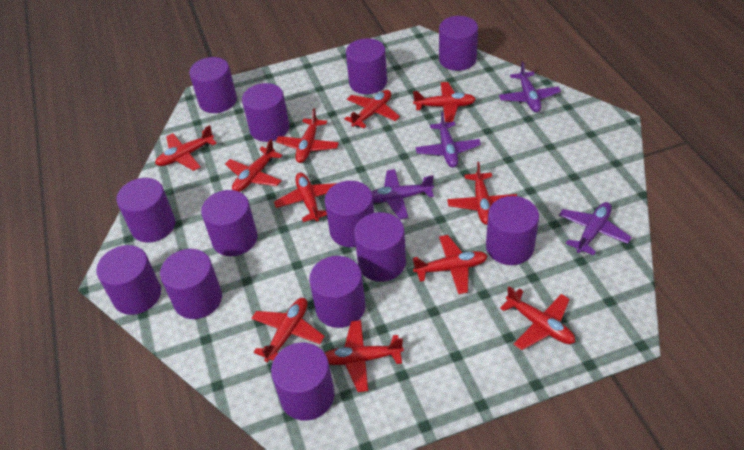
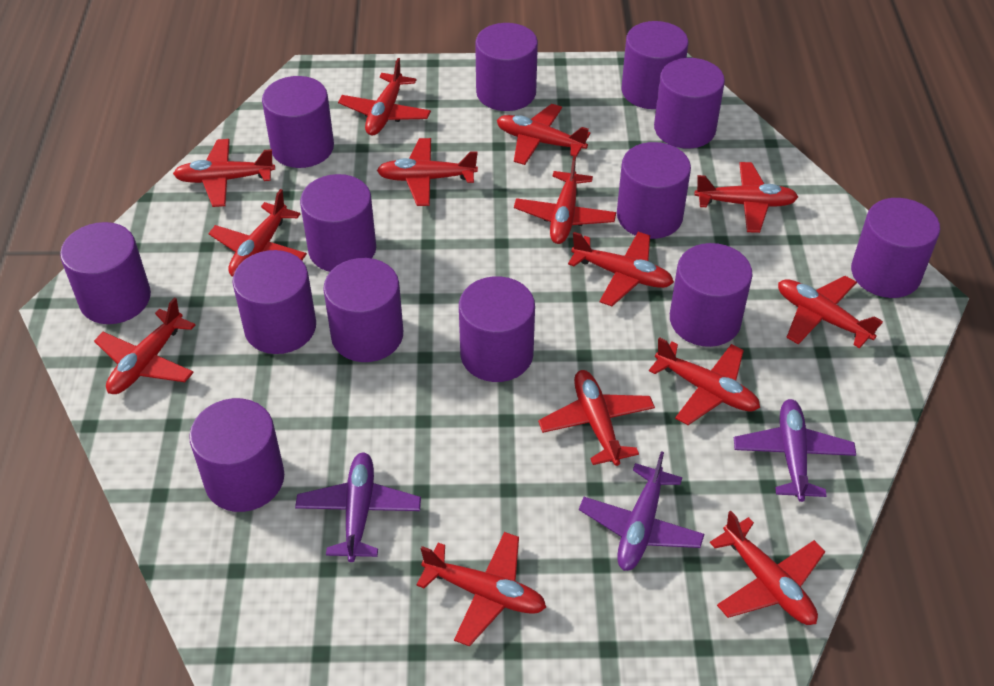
purple plane: 4 -> 3
red plane: 11 -> 14

